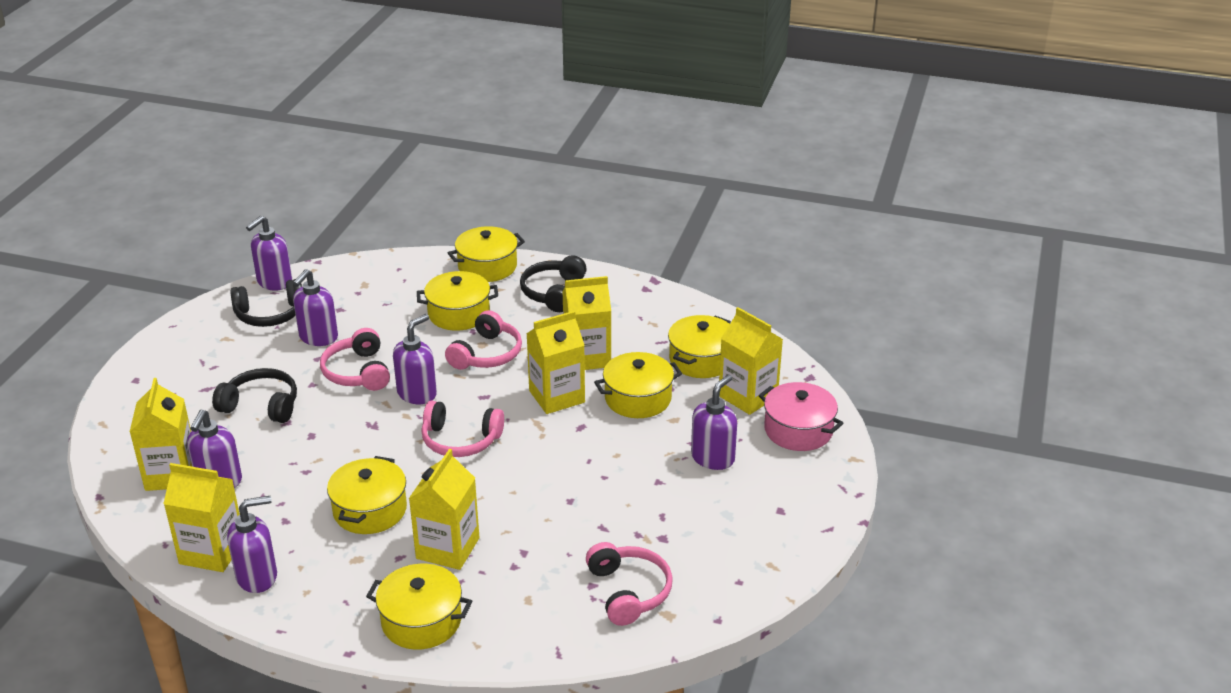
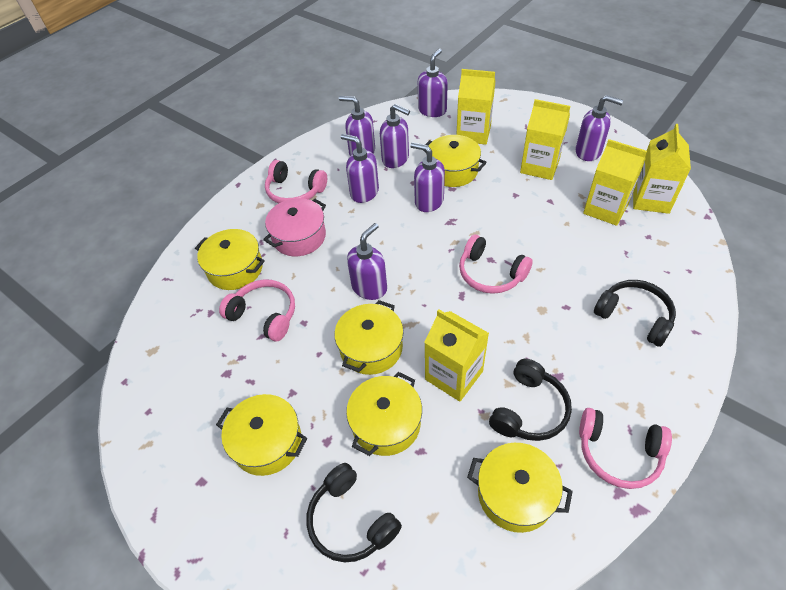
purple soap dispenser: 6 -> 7
yellow carton: 6 -> 5

